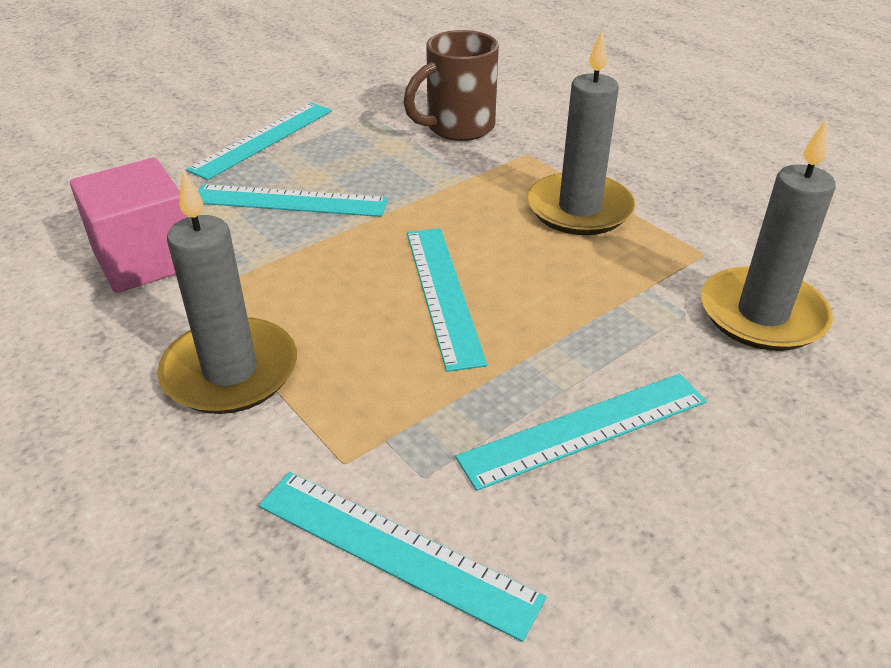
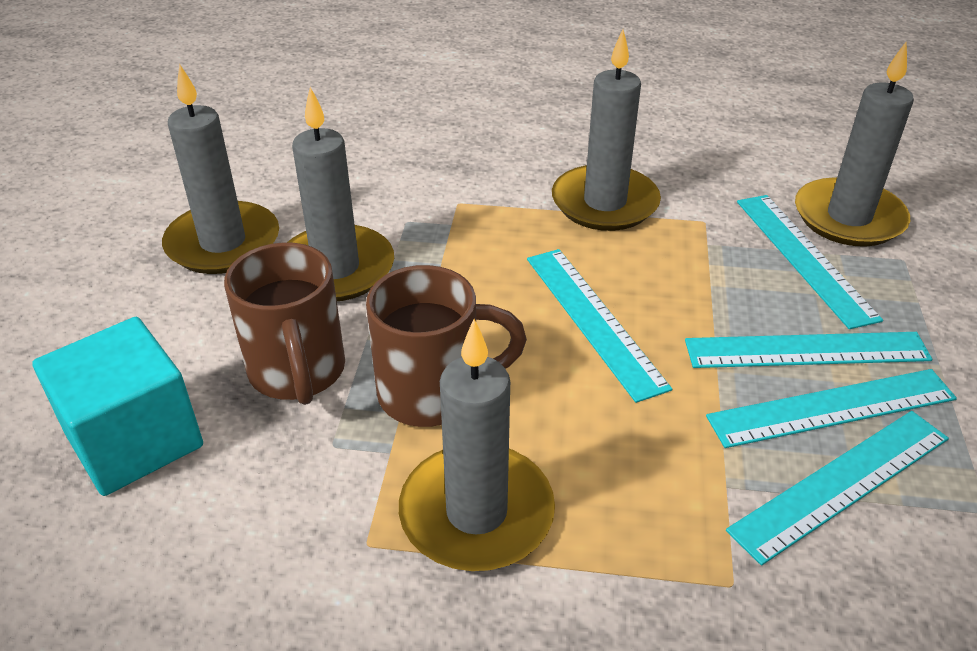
brown mug: 1 -> 2
grey candle: 3 -> 5
pink cube: 1 -> 0
turquoise cube: 0 -> 1

